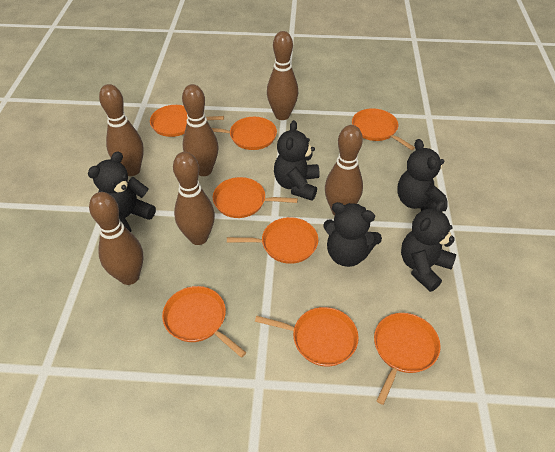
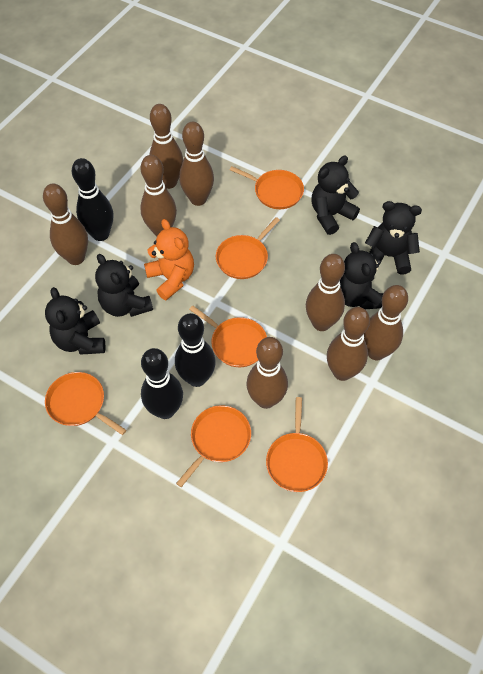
black bowling pin: 0 -> 3
brown bowling pin: 6 -> 8
orange pan: 8 -> 6
orange teddy bear: 0 -> 1

